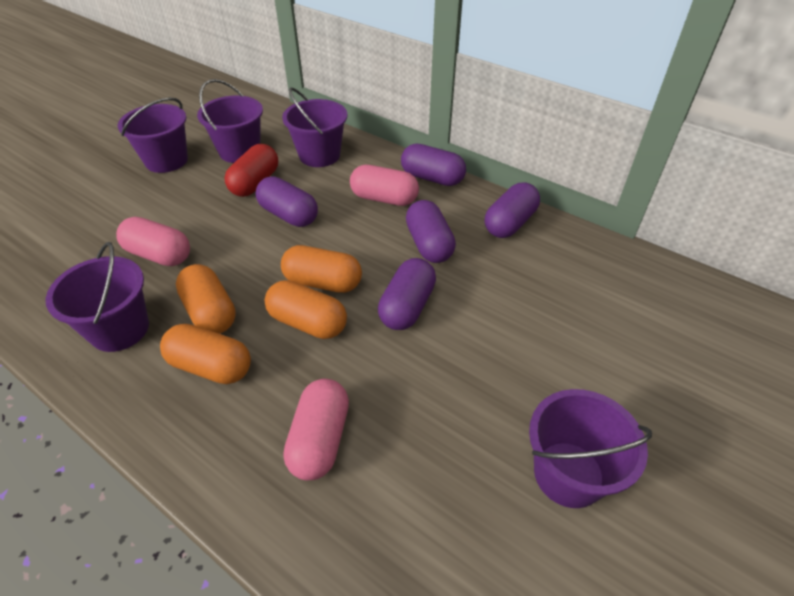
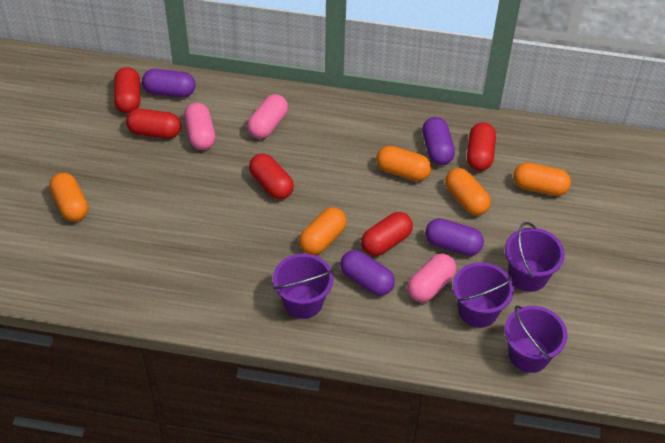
orange capsule: 4 -> 5
purple bucket: 5 -> 4
purple capsule: 5 -> 4
red capsule: 1 -> 5

